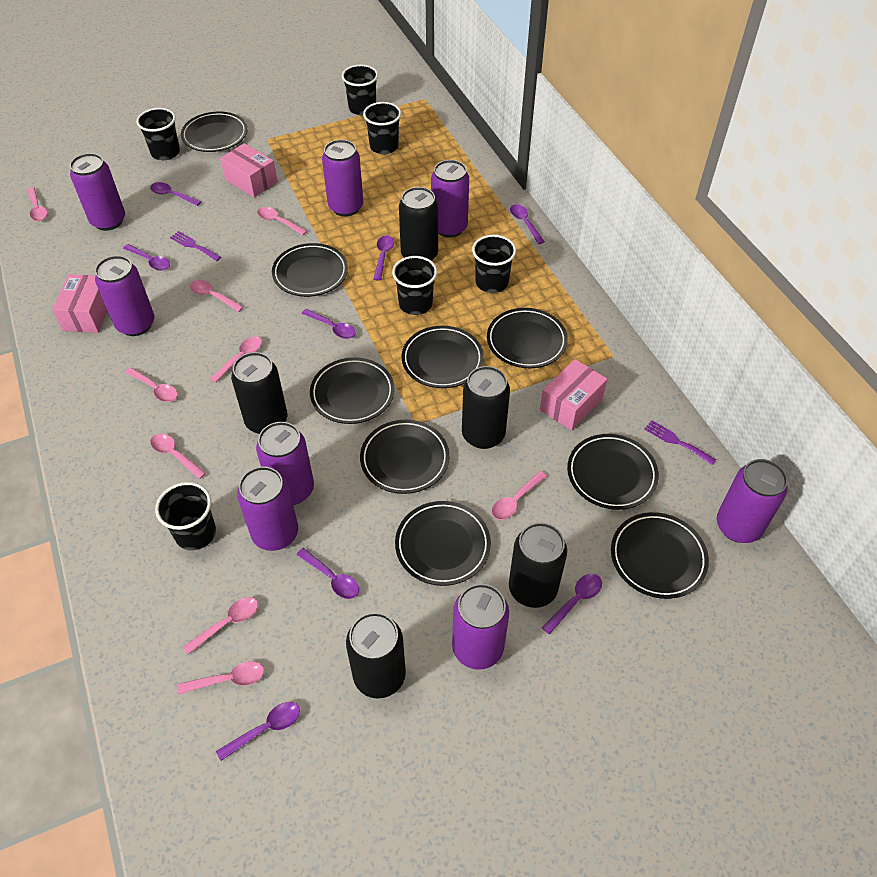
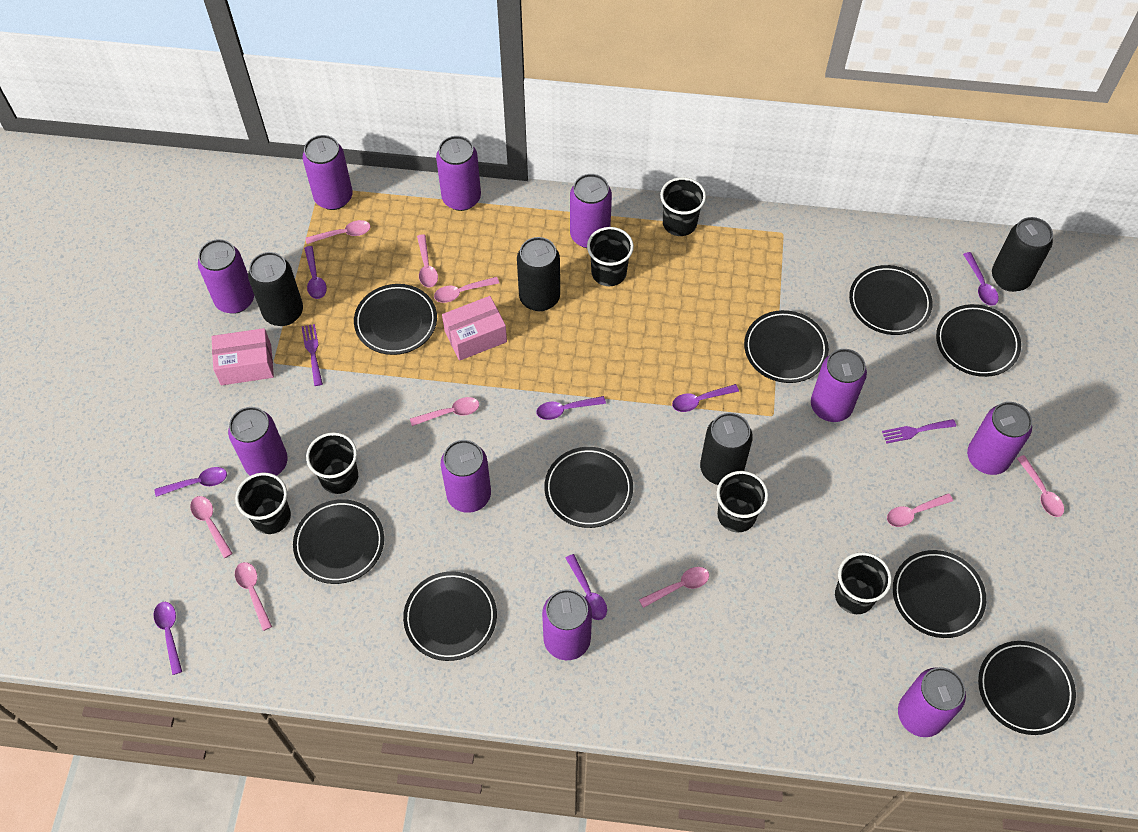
black can: 5 -> 4
pink box: 3 -> 2
purple can: 8 -> 10
purple spoon: 8 -> 7

